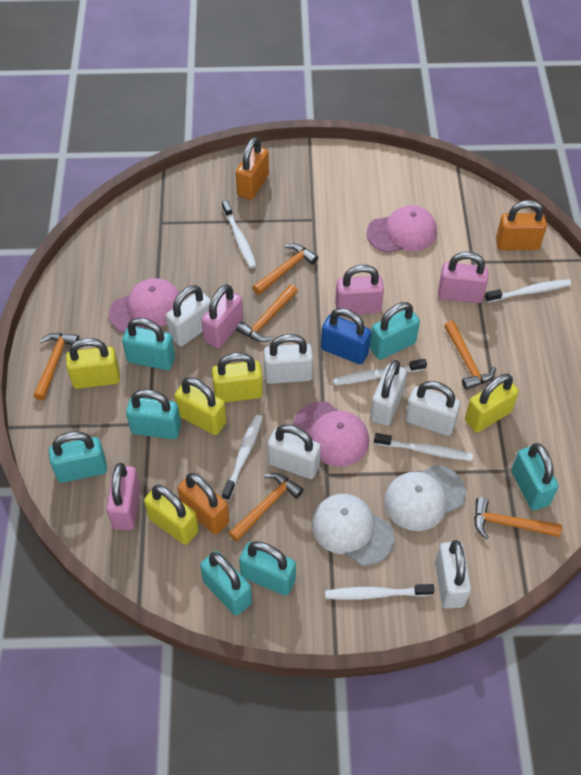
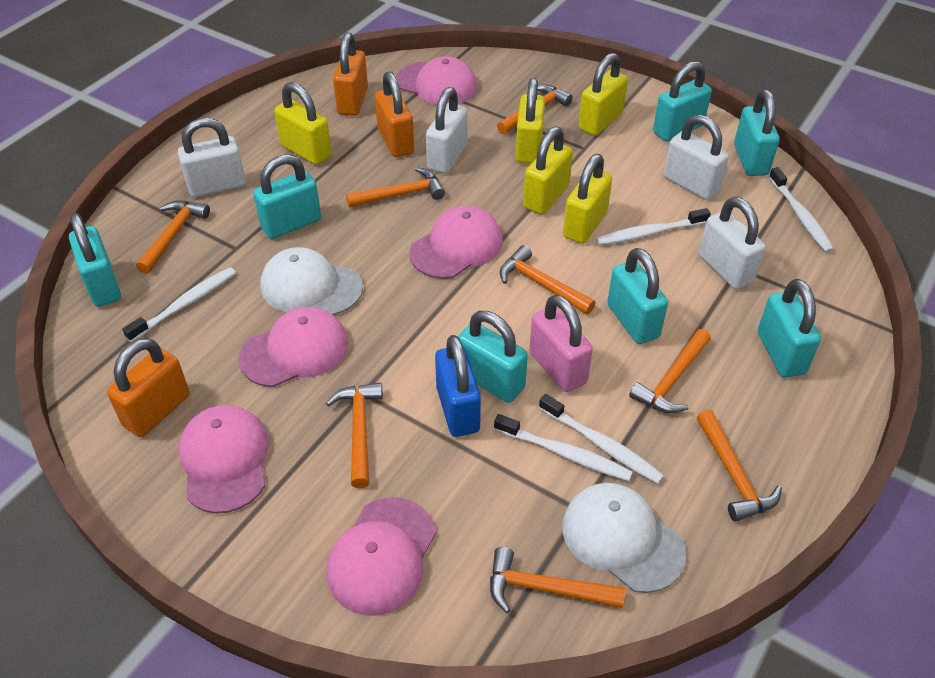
orange hammer: 6 -> 8
pink cap: 3 -> 5
pink padlock: 4 -> 1
white padlock: 6 -> 4
white toothbrush: 6 -> 5

